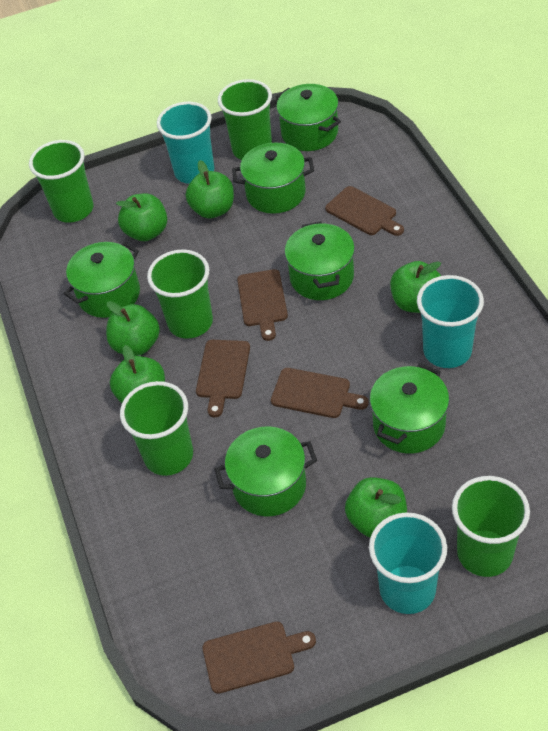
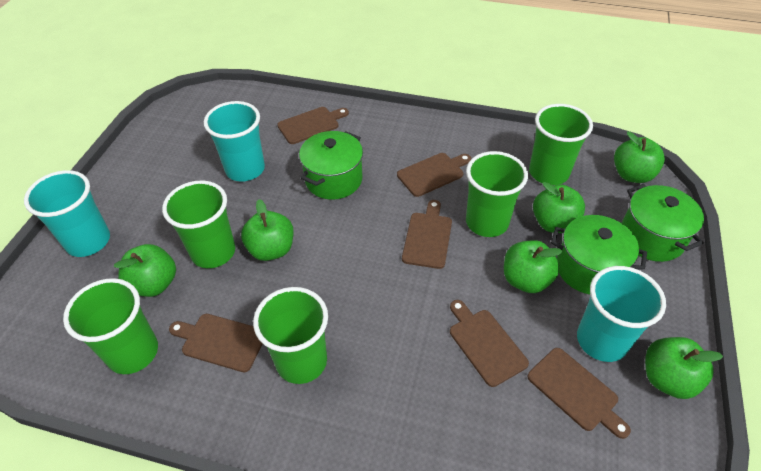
brown cutting board: 5 -> 6
green pot: 6 -> 3

